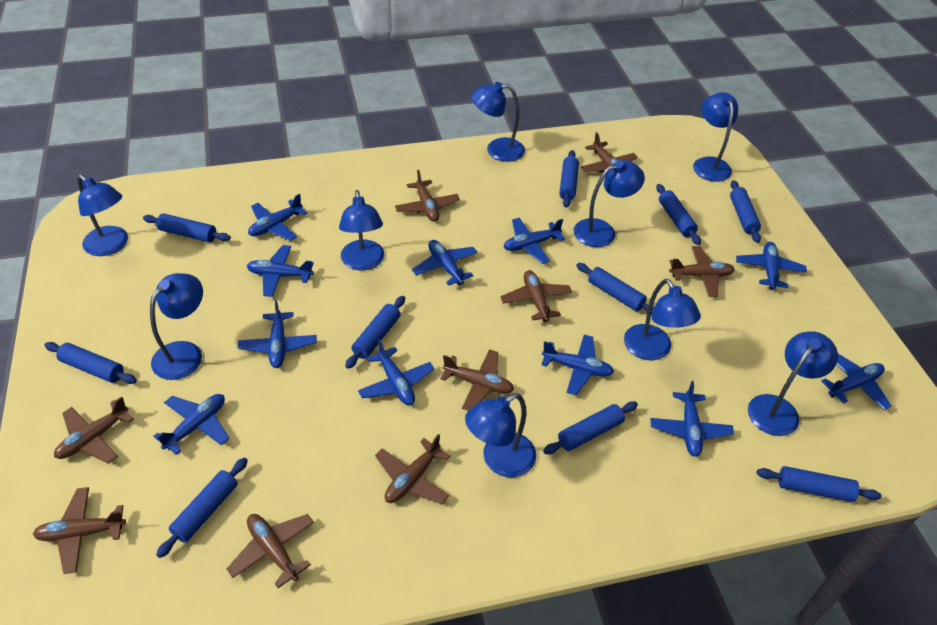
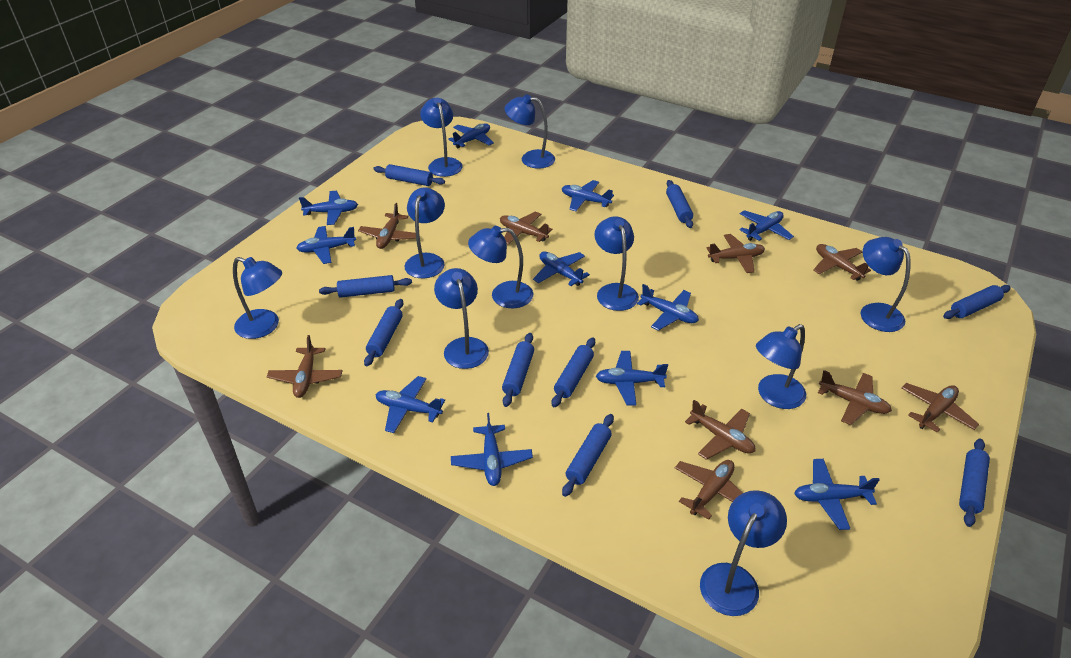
blue lamp: 9 -> 10
blue rolling pin: 10 -> 9

